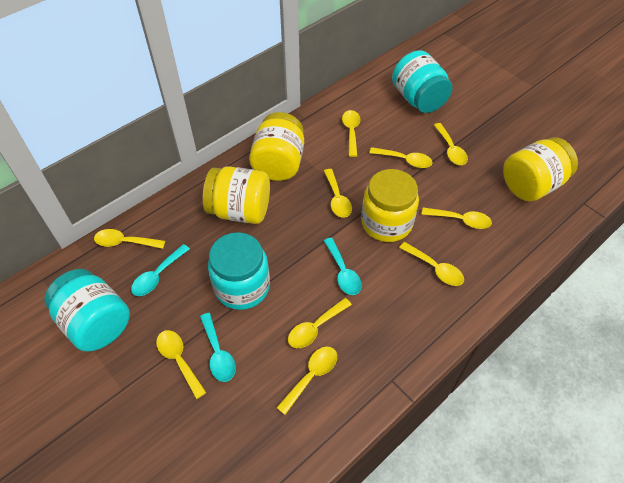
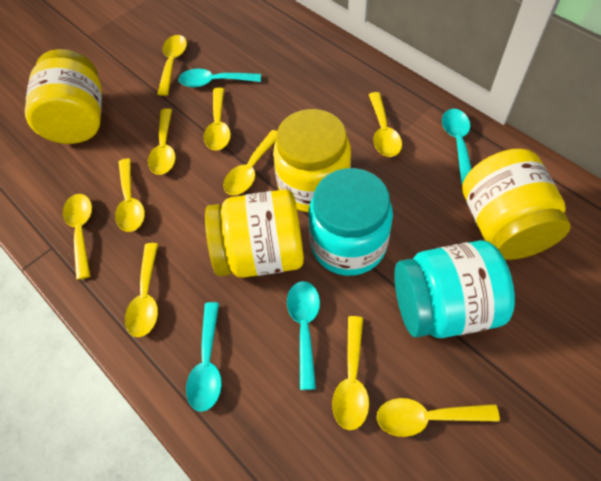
turquoise jar: 3 -> 2
turquoise spoon: 3 -> 4

